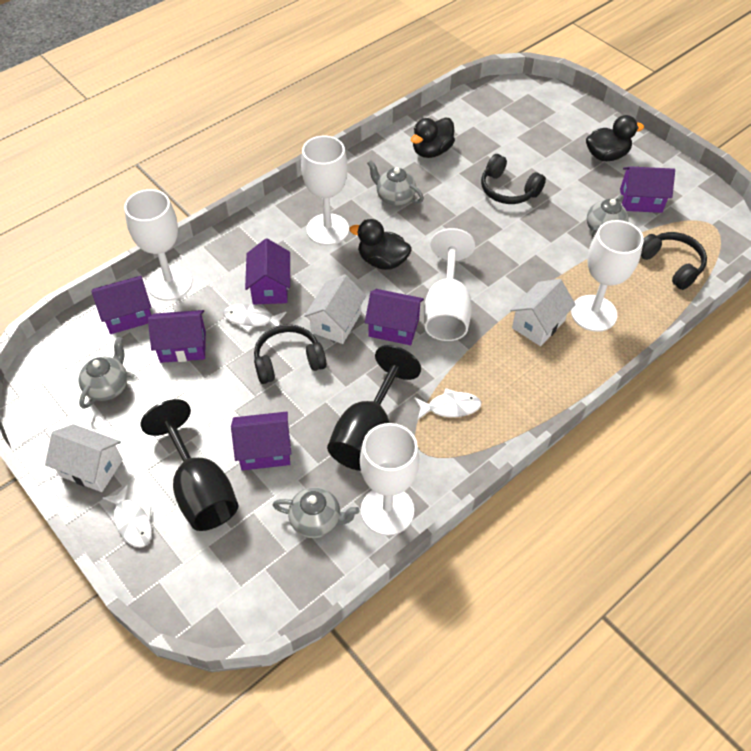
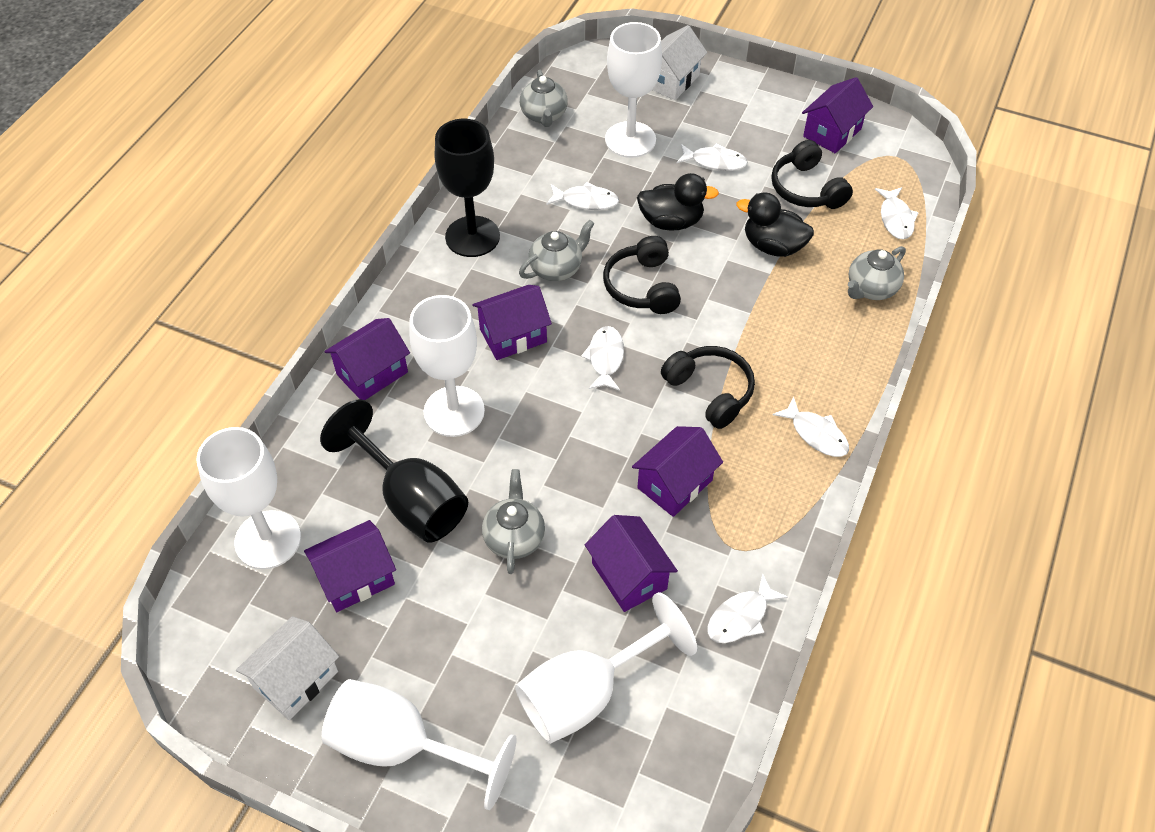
black duck: 3 -> 2
white fish: 3 -> 6
white house: 3 -> 2

